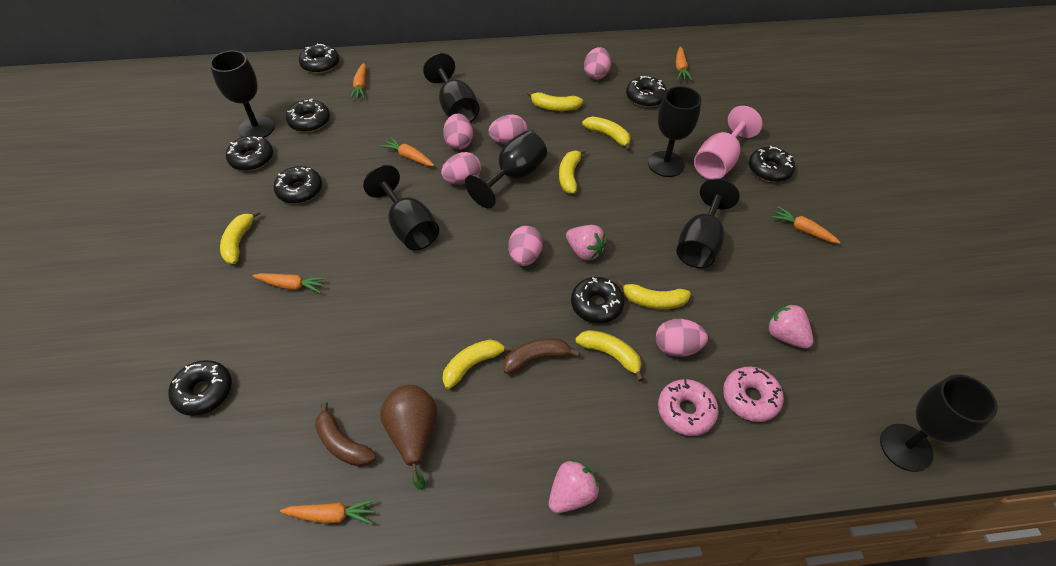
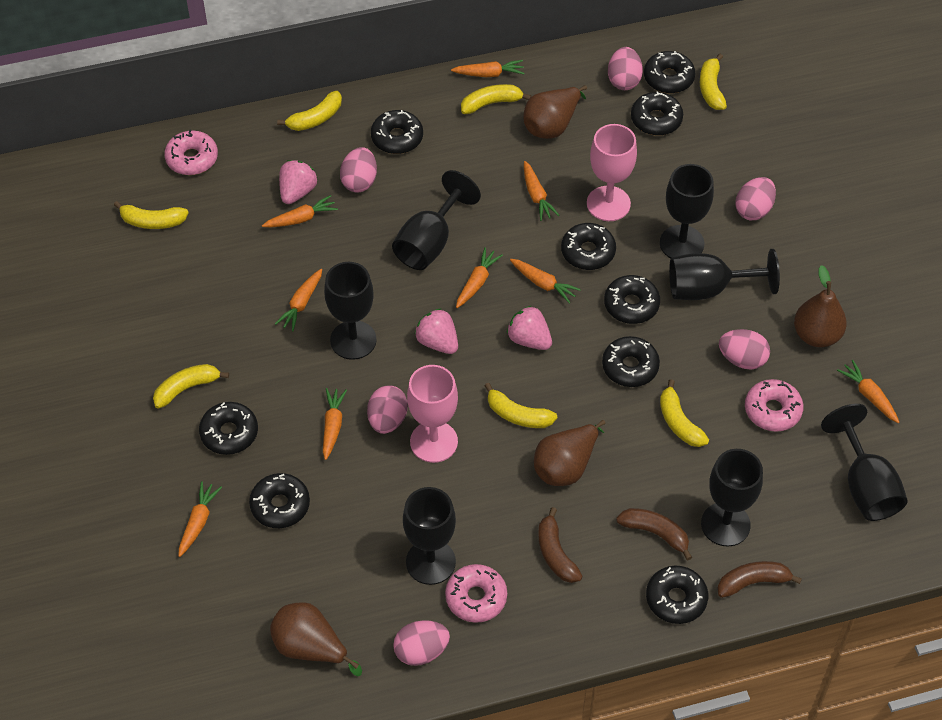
black donut: 8 -> 9
brown banana: 2 -> 3
brown pear: 1 -> 4
orange carrot: 6 -> 9
pink donut: 2 -> 3
pink goblet: 1 -> 2

